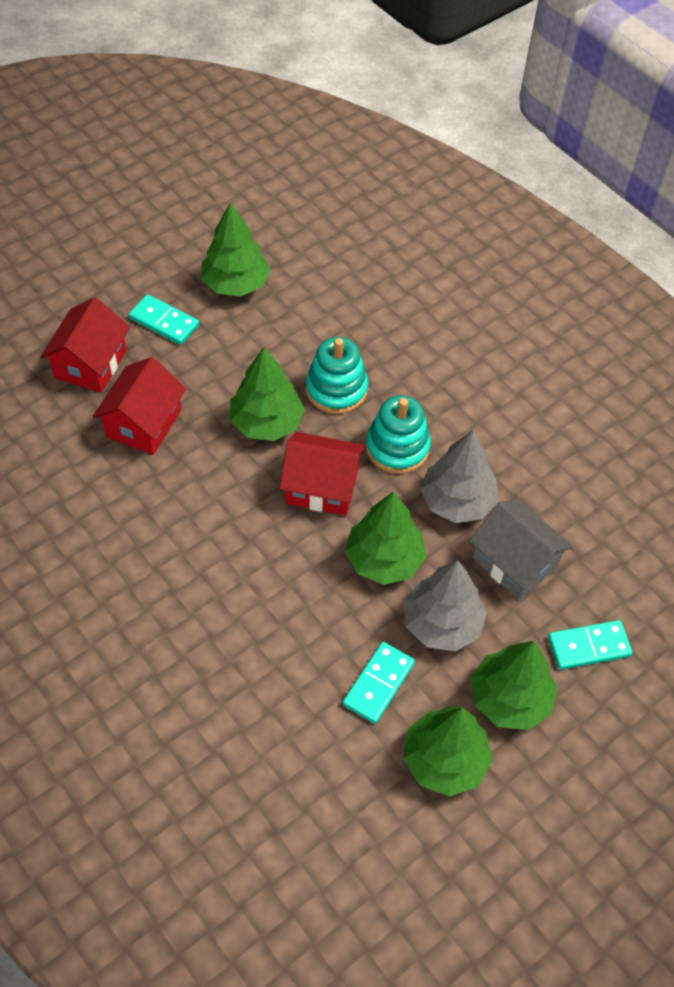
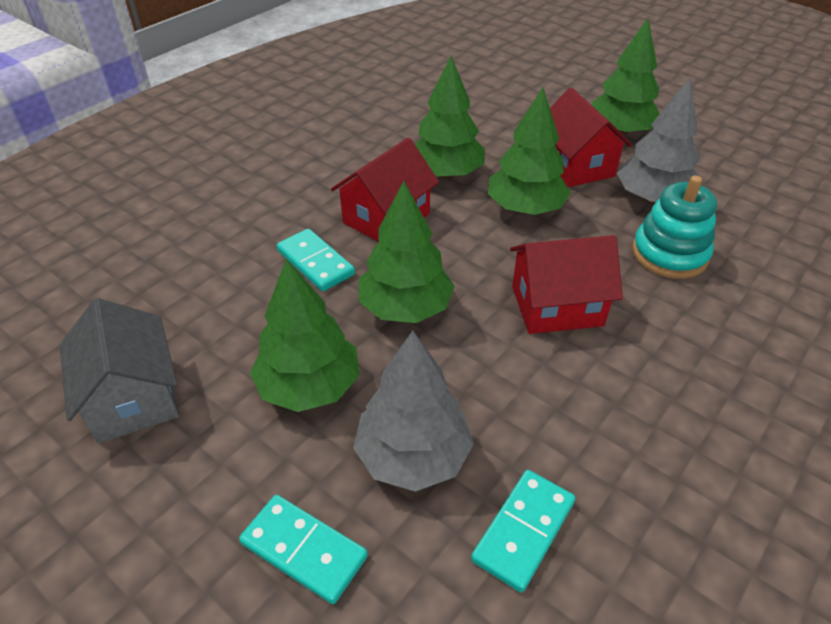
turquoise stacking toy: 2 -> 1

